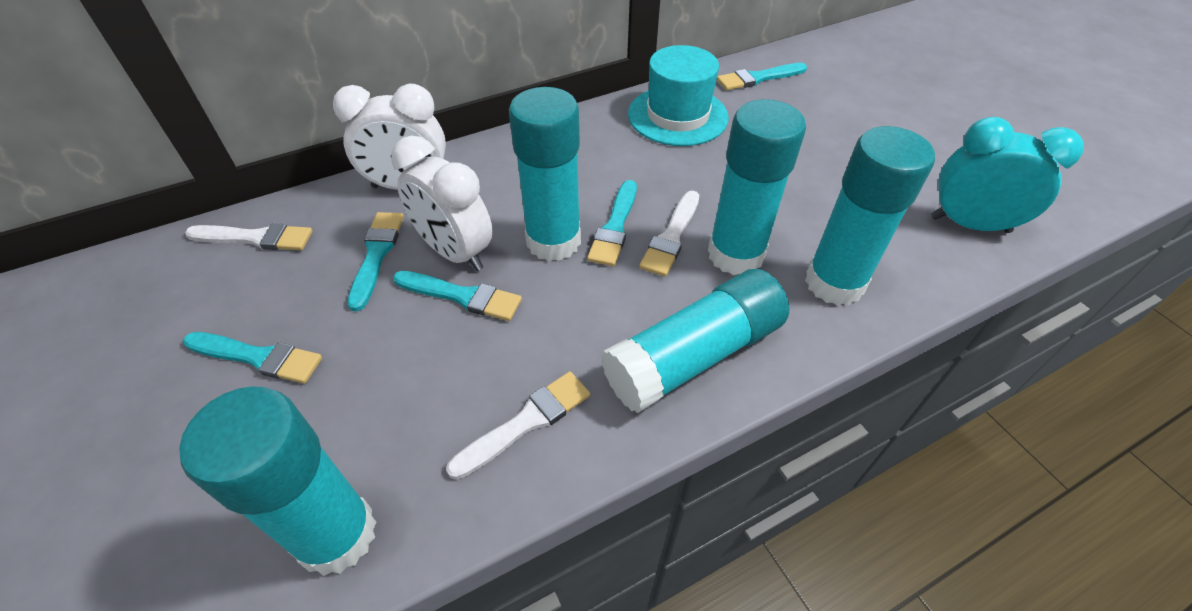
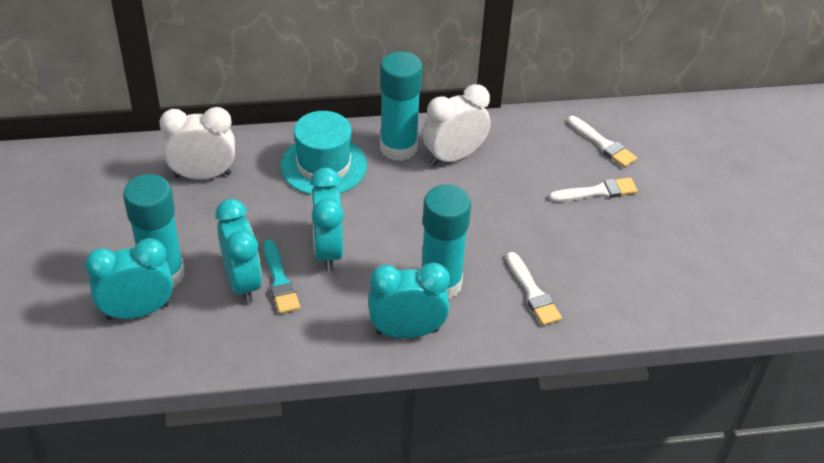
turquoise brush: 5 -> 1
turquoise clock: 1 -> 4
turquoise glue stick: 5 -> 3

